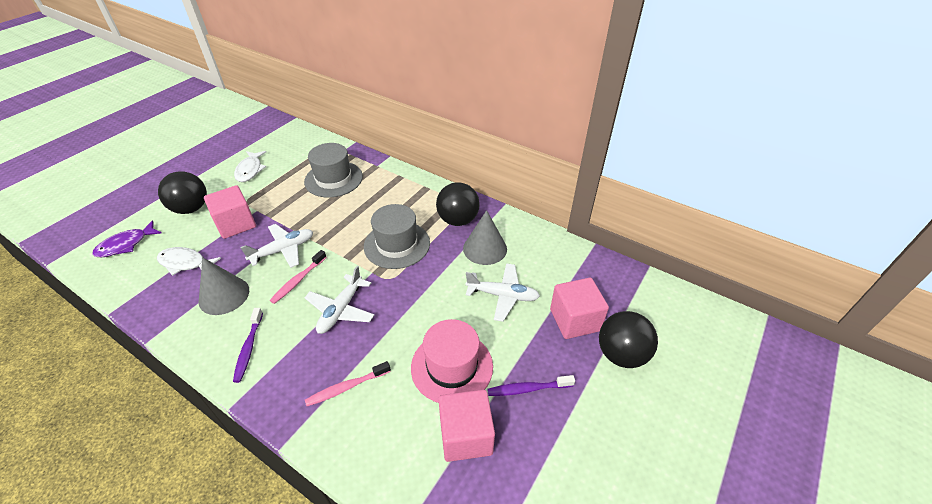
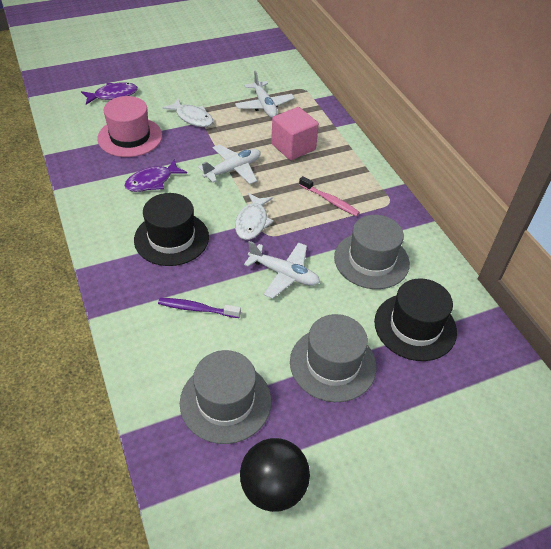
black ball: 3 -> 1
black hat: 0 -> 2
grey cone: 2 -> 0
grey hat: 2 -> 3
pink cube: 3 -> 1
pink toothbrush: 2 -> 1
purple fish: 1 -> 2
purple toothbrush: 2 -> 1

